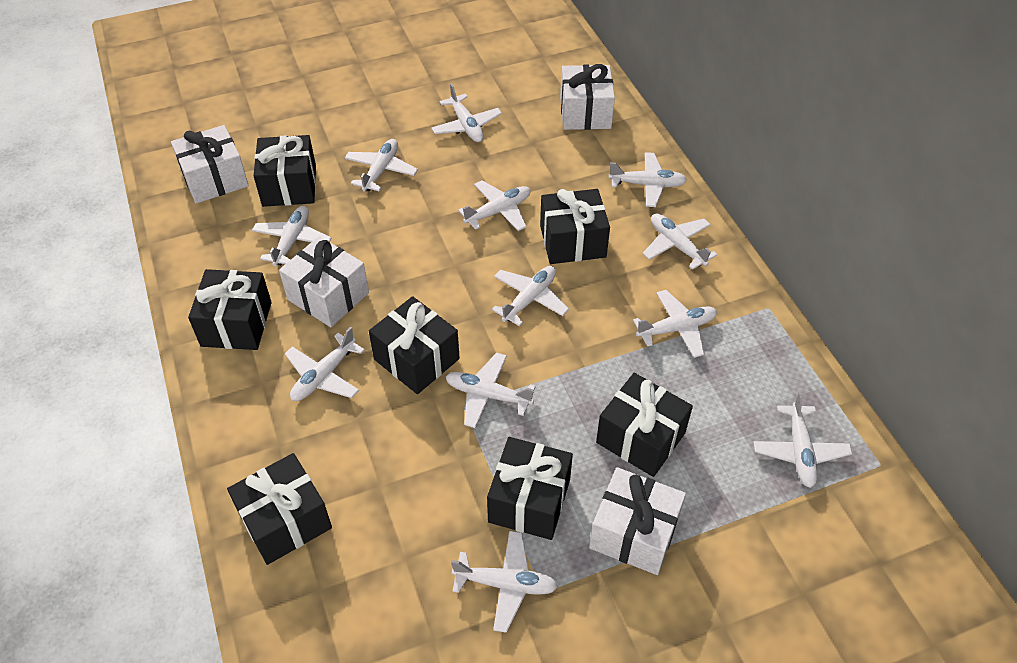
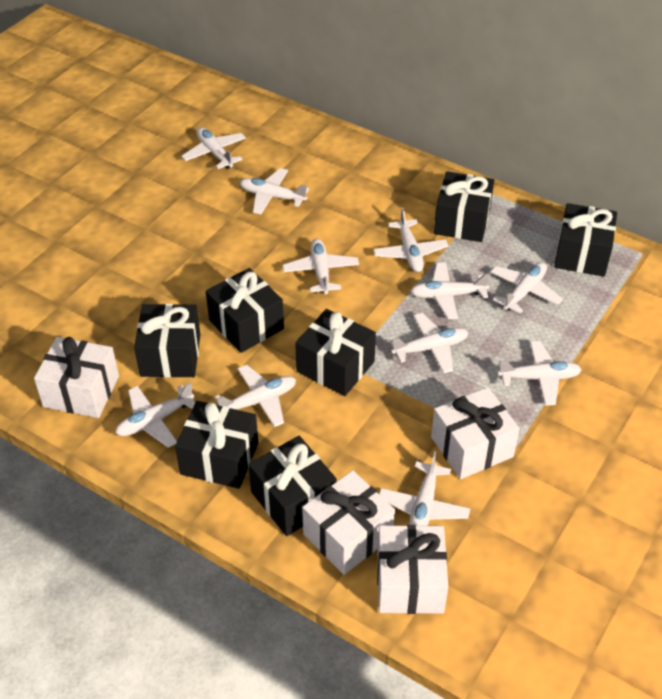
white plane: 12 -> 11

